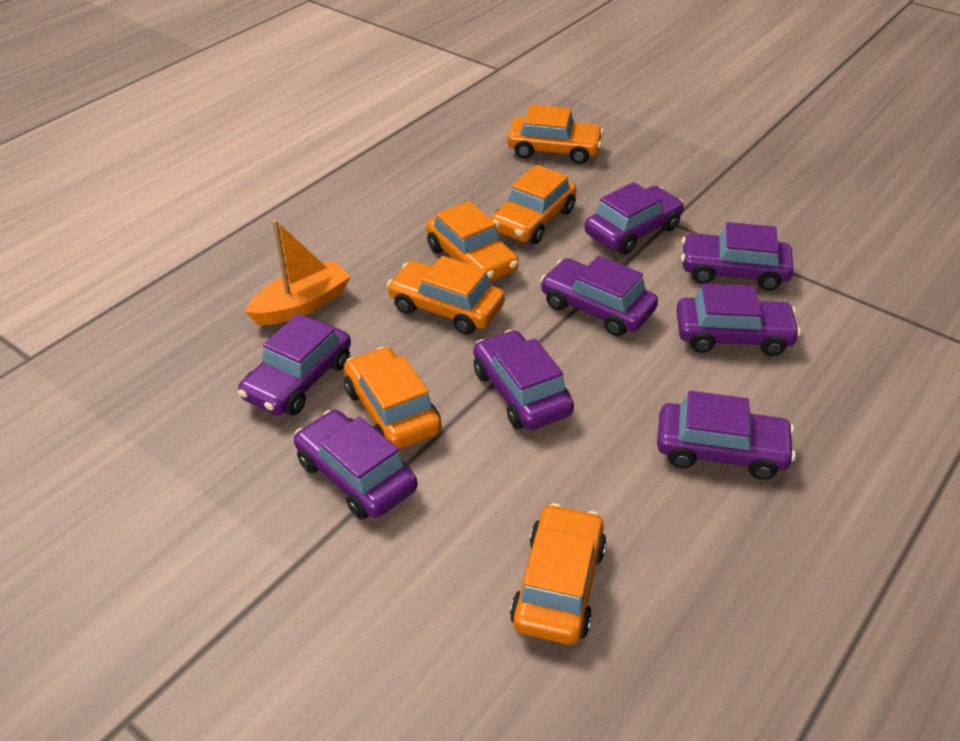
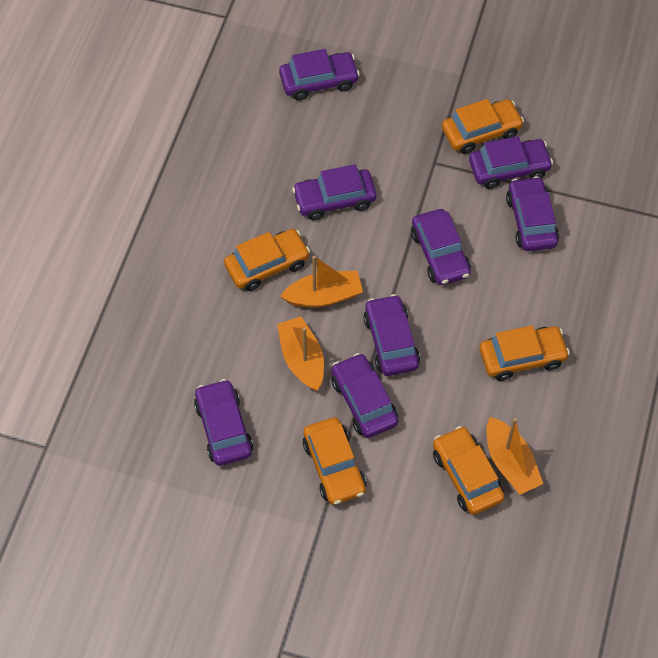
orange boat: 1 -> 3
orange car: 6 -> 5

